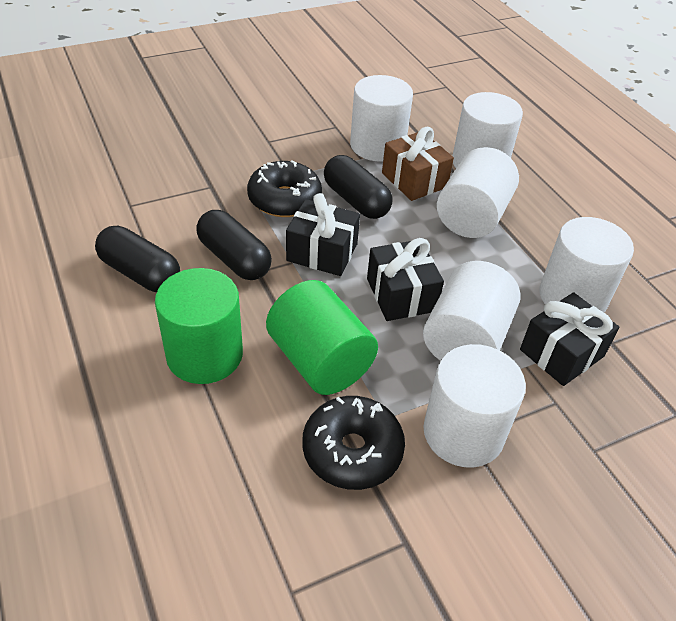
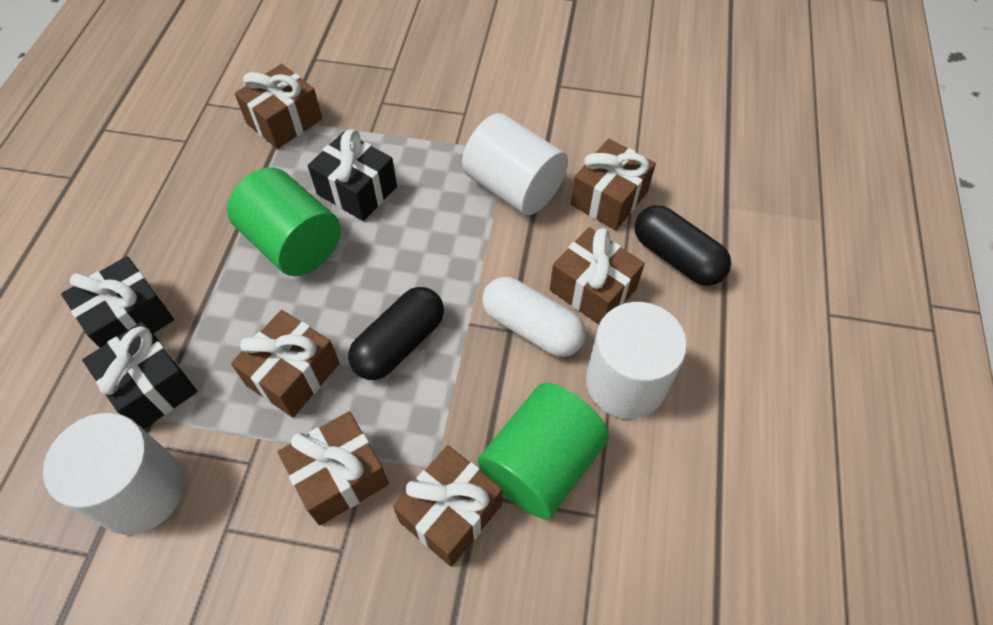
black capsule: 3 -> 2
black donut: 2 -> 0
brown gift: 1 -> 6
white capsule: 0 -> 1
white cylinder: 6 -> 3

